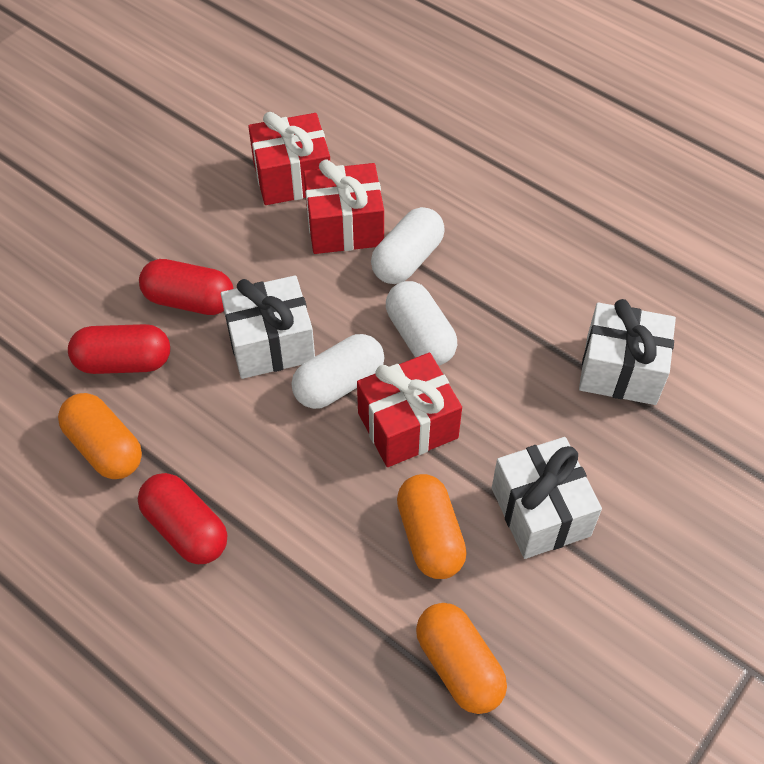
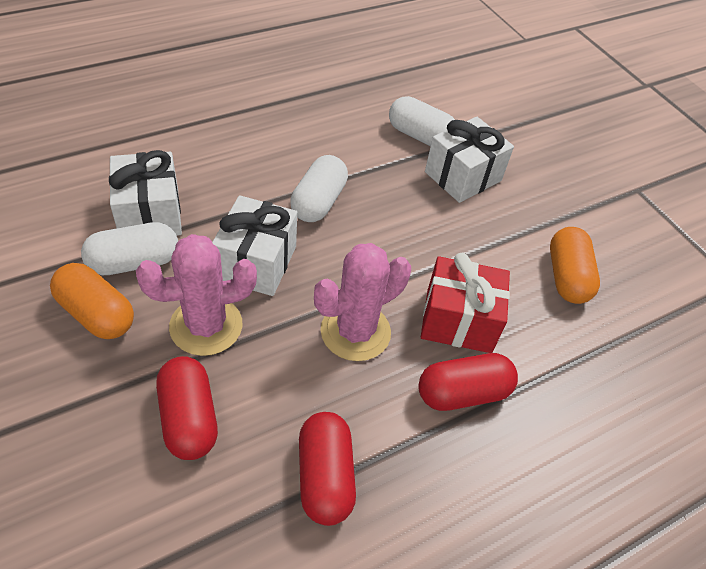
orange capsule: 3 -> 2
pink cactus: 0 -> 2
red gift: 3 -> 1

